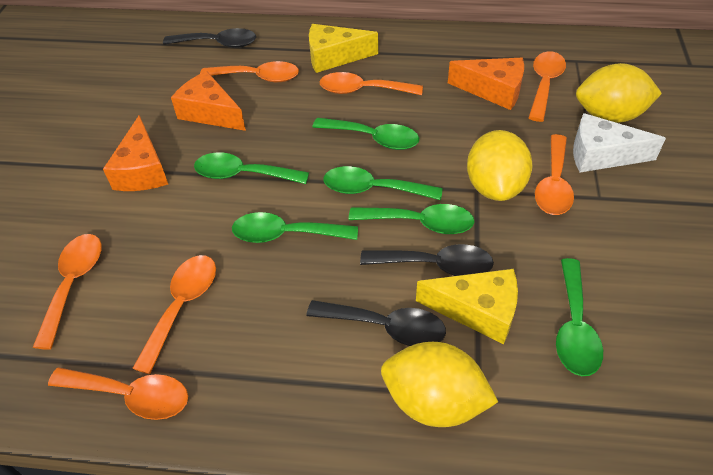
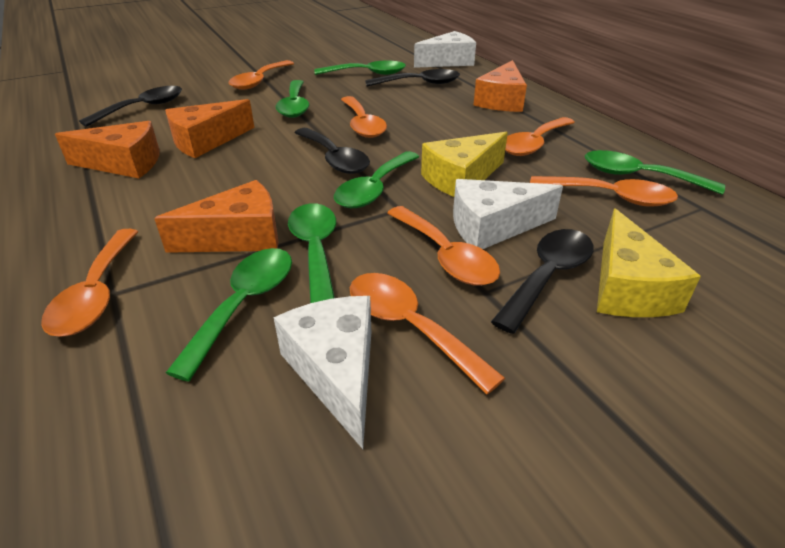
black spoon: 3 -> 4
orange cheese: 3 -> 4
white cheese: 1 -> 3
yellow lemon: 3 -> 0

